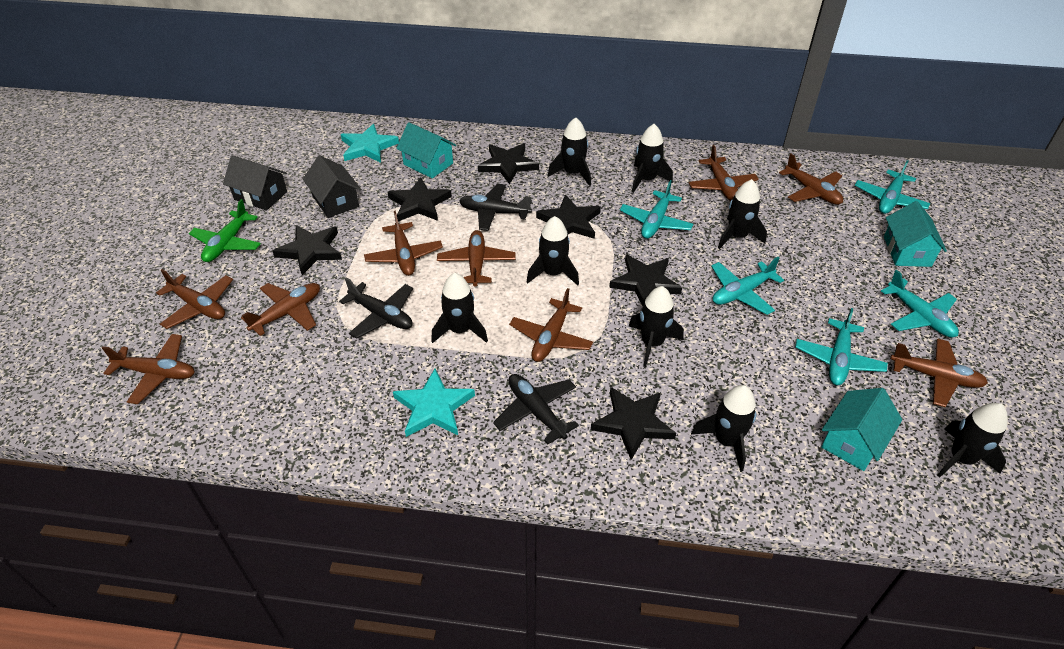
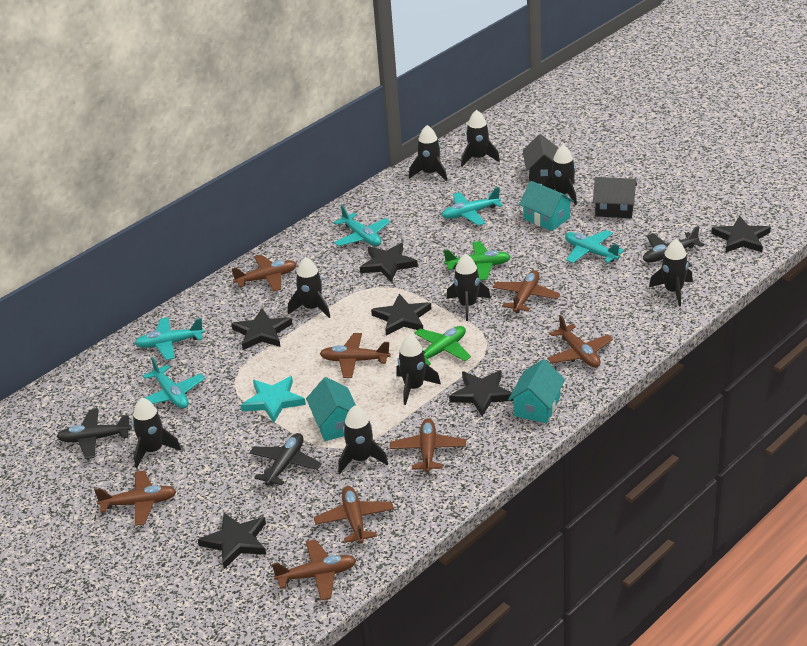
black rocket: 8 -> 9
brown plane: 9 -> 8
green plane: 1 -> 2
turquoise star: 2 -> 1

